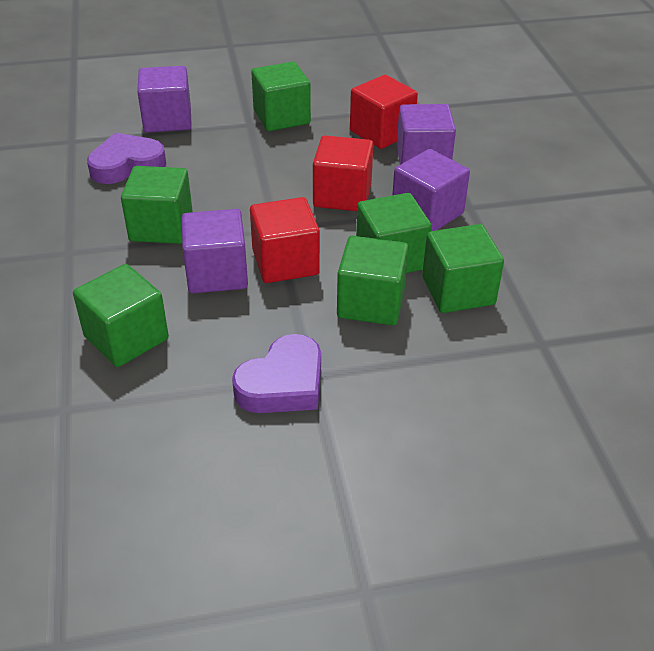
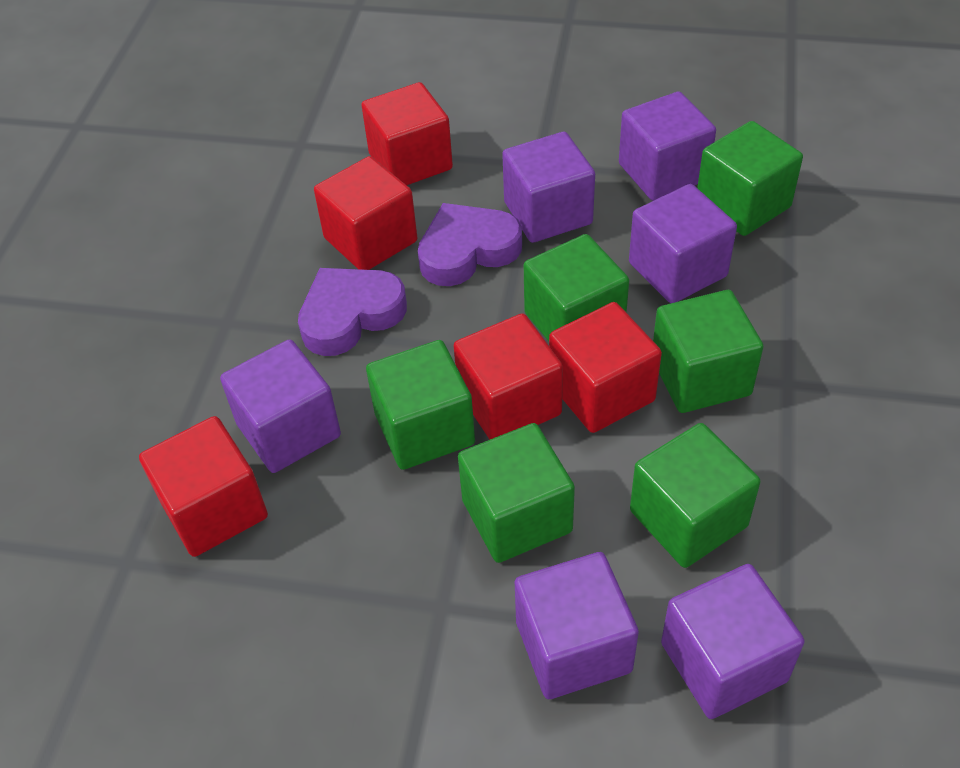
purple cube: 4 -> 6
red cube: 3 -> 5

